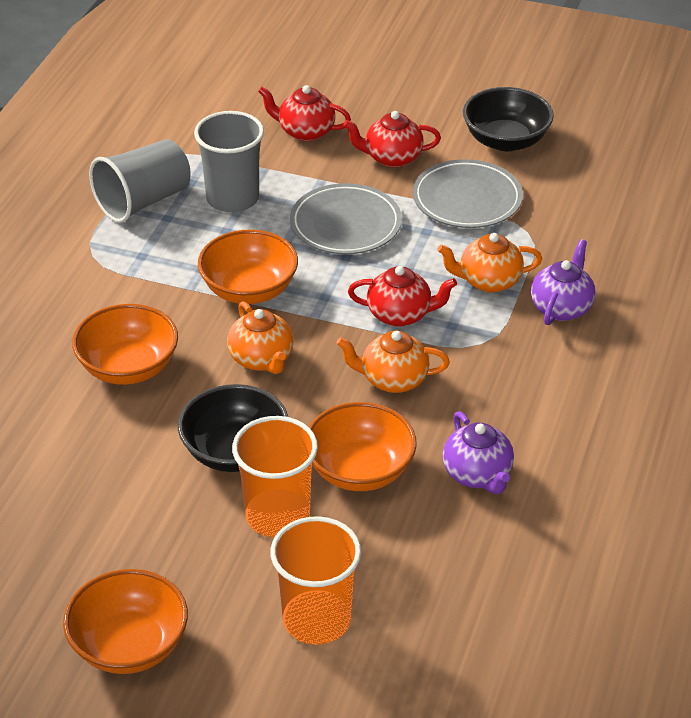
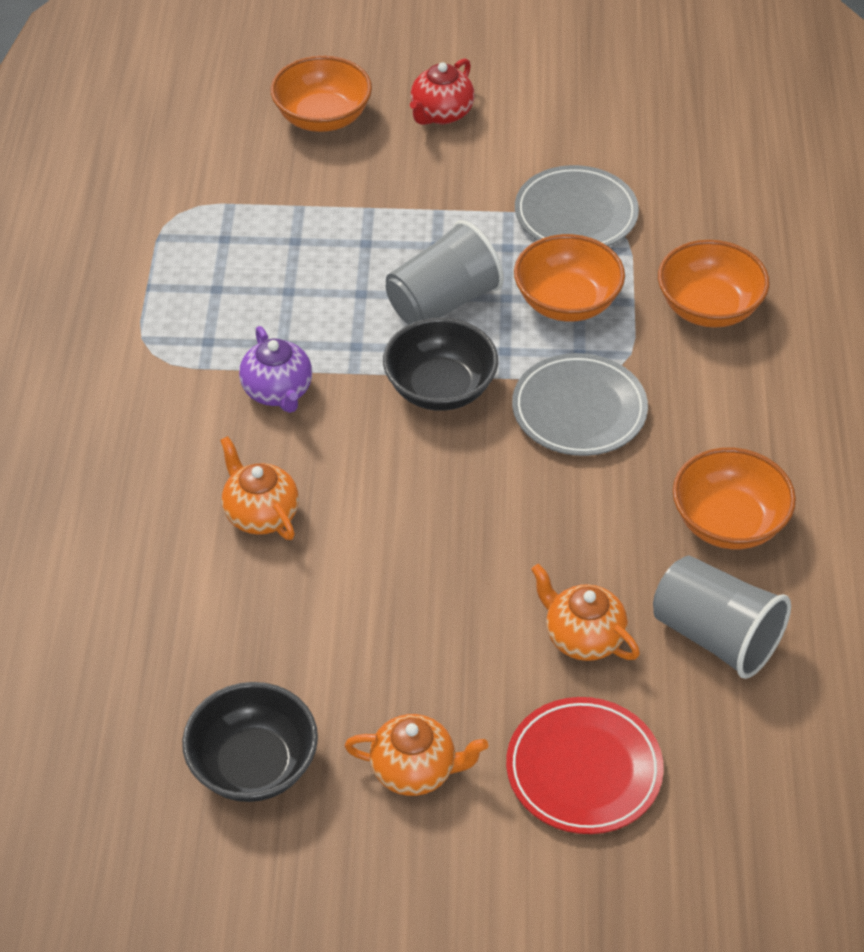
orange cup: 2 -> 0
purple teapot: 2 -> 1
red plate: 0 -> 1
red teapot: 3 -> 1

